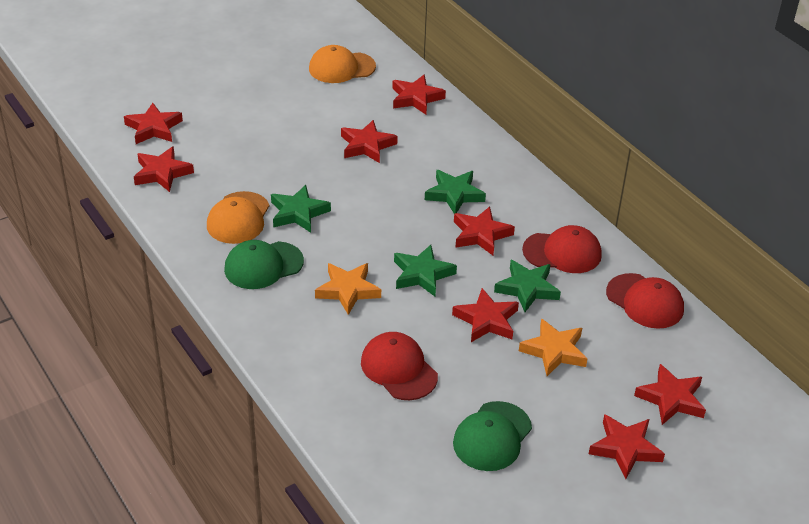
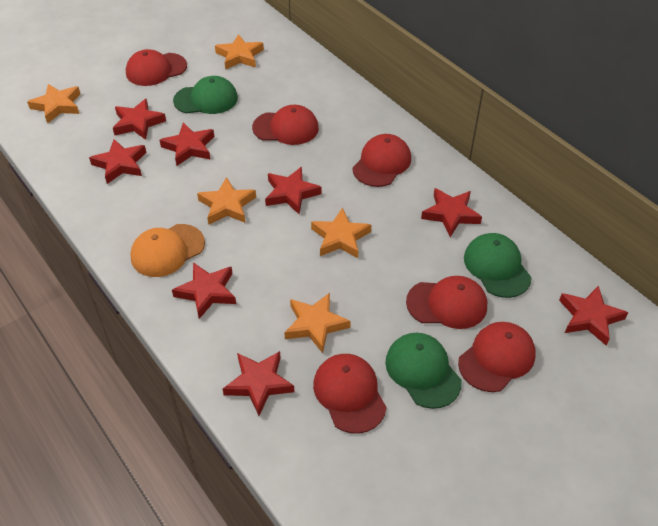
green cap: 2 -> 3
green star: 4 -> 0
orange cap: 2 -> 1
orange star: 2 -> 5
red cap: 3 -> 6

